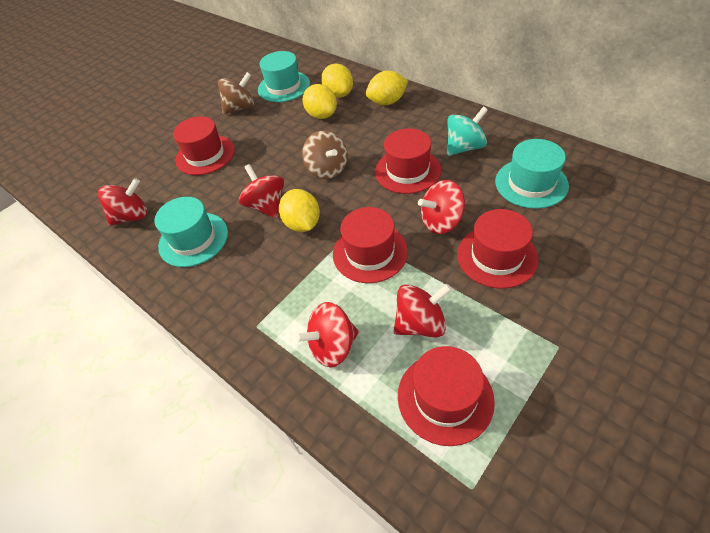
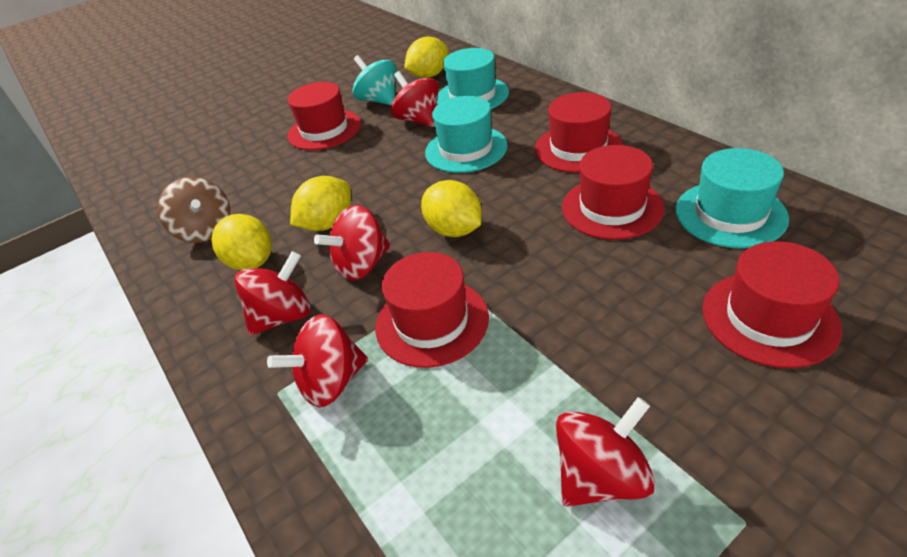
brown spinning top: 2 -> 1

